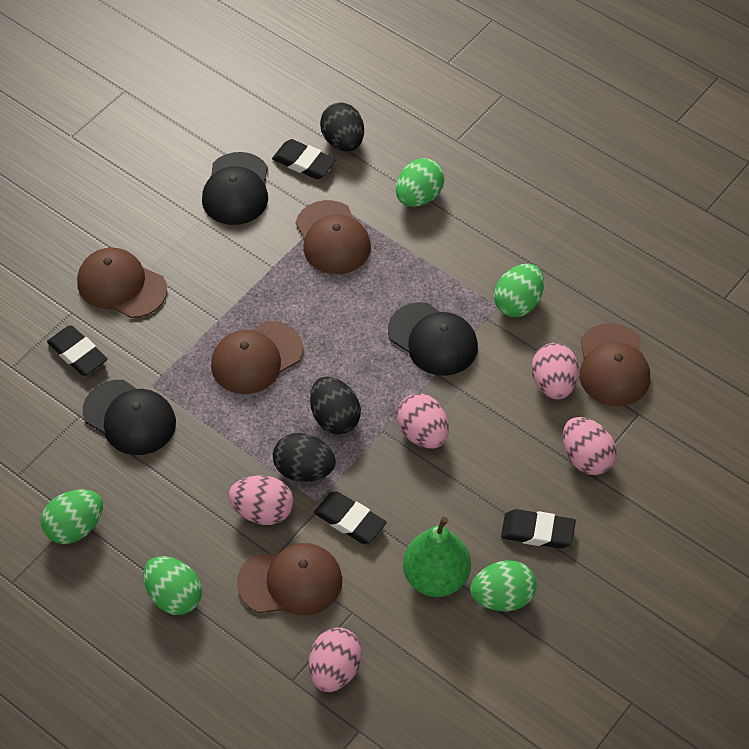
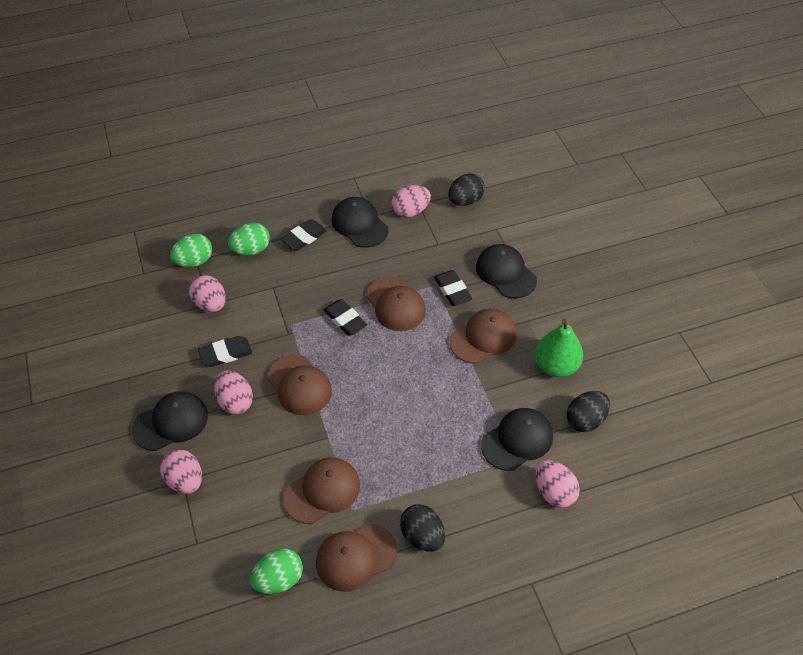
black cap: 3 -> 4
green egg: 5 -> 3

